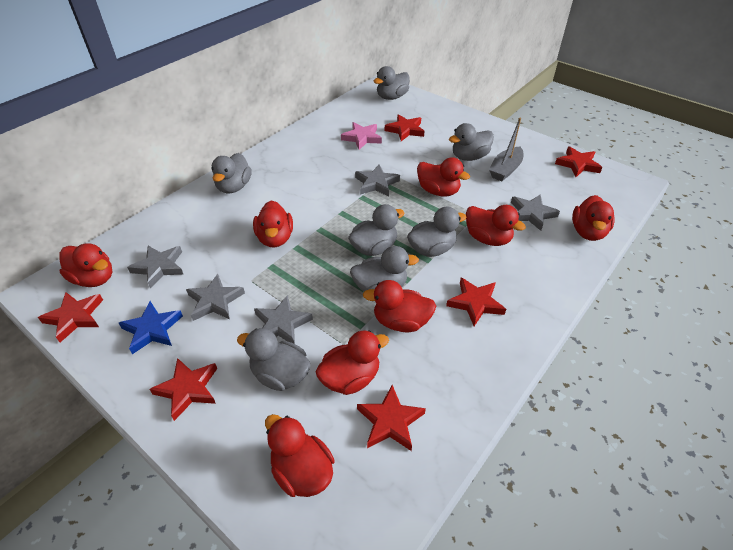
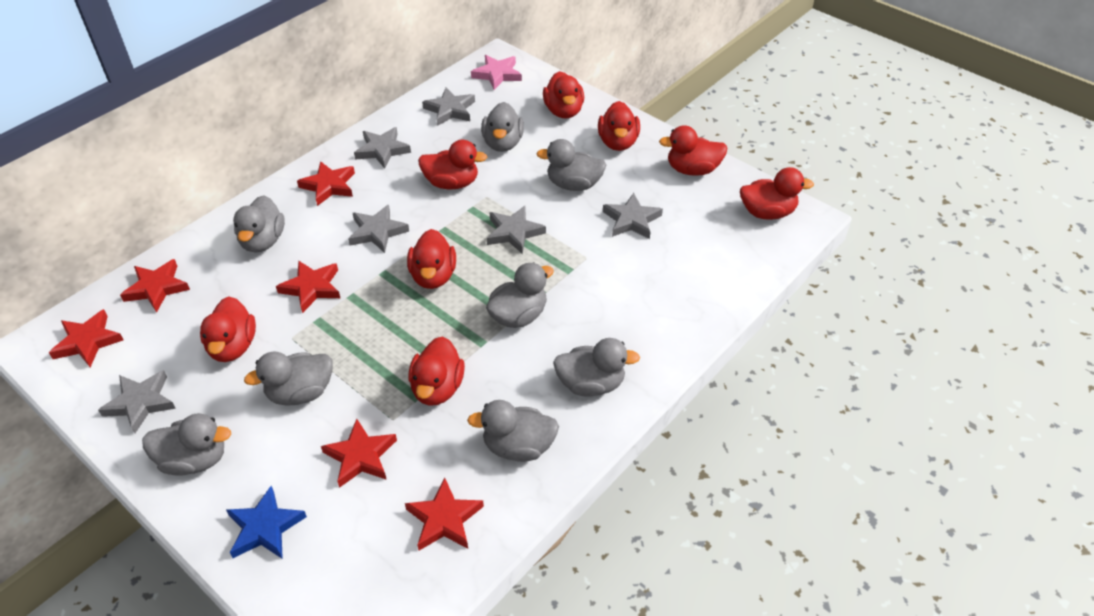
grey boat: 1 -> 0
grey duck: 7 -> 8
grey star: 5 -> 6

